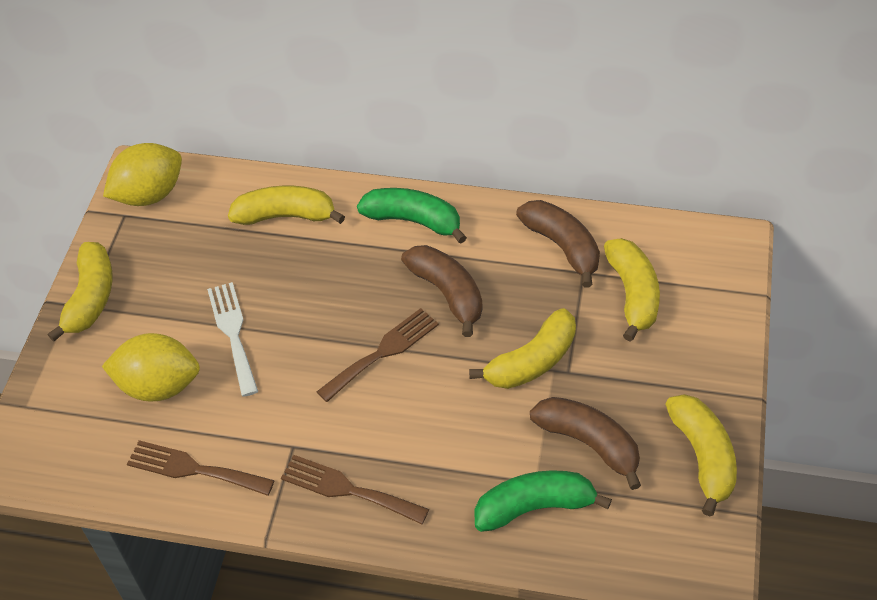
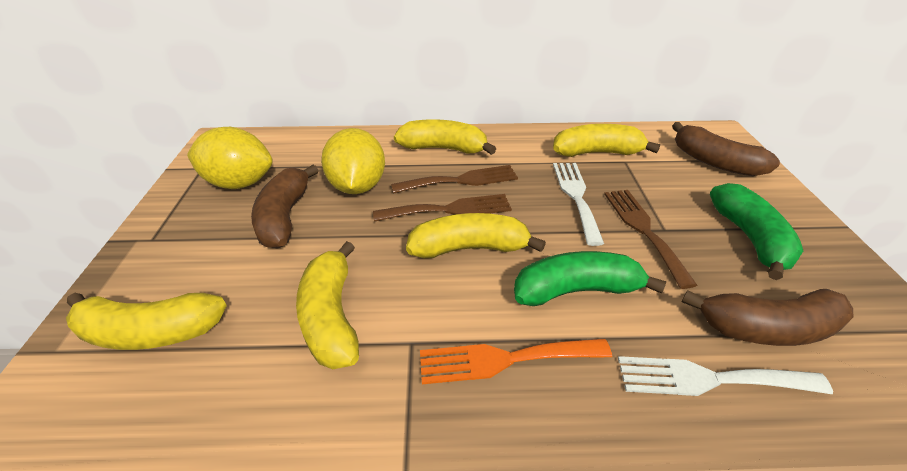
orange fork: 0 -> 1
white fork: 1 -> 2

